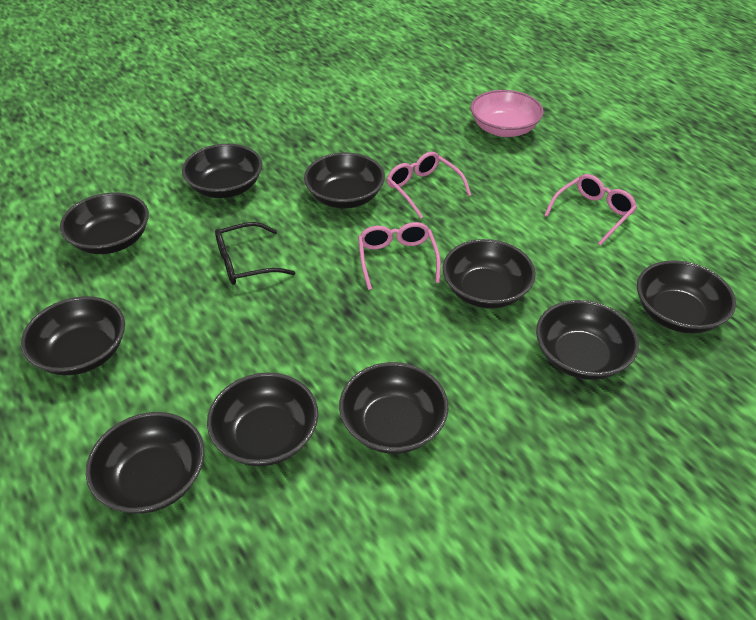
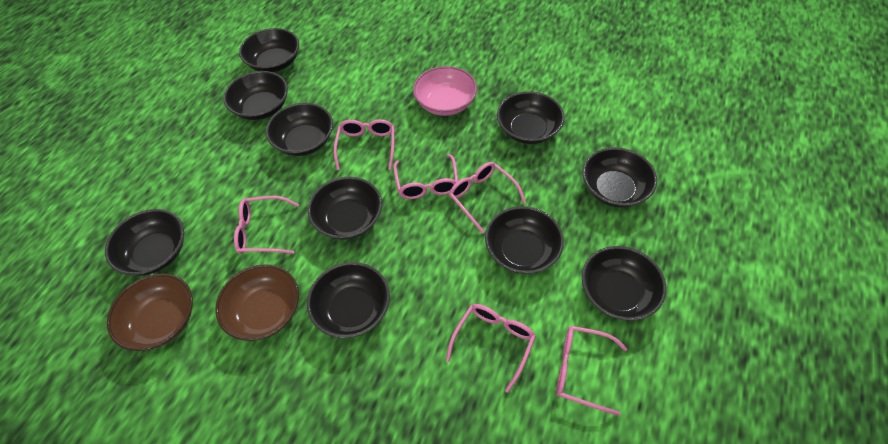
black glasses: 1 -> 0
brown bowl: 0 -> 2
pink glasses: 3 -> 6

